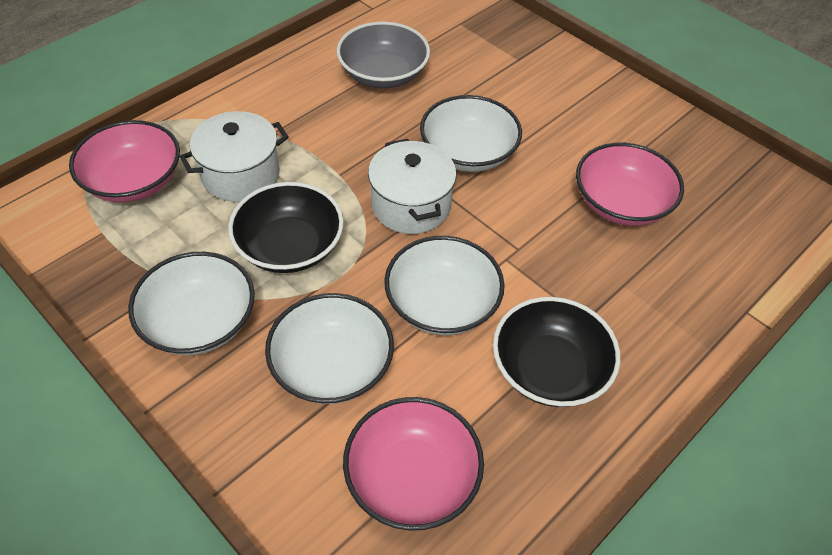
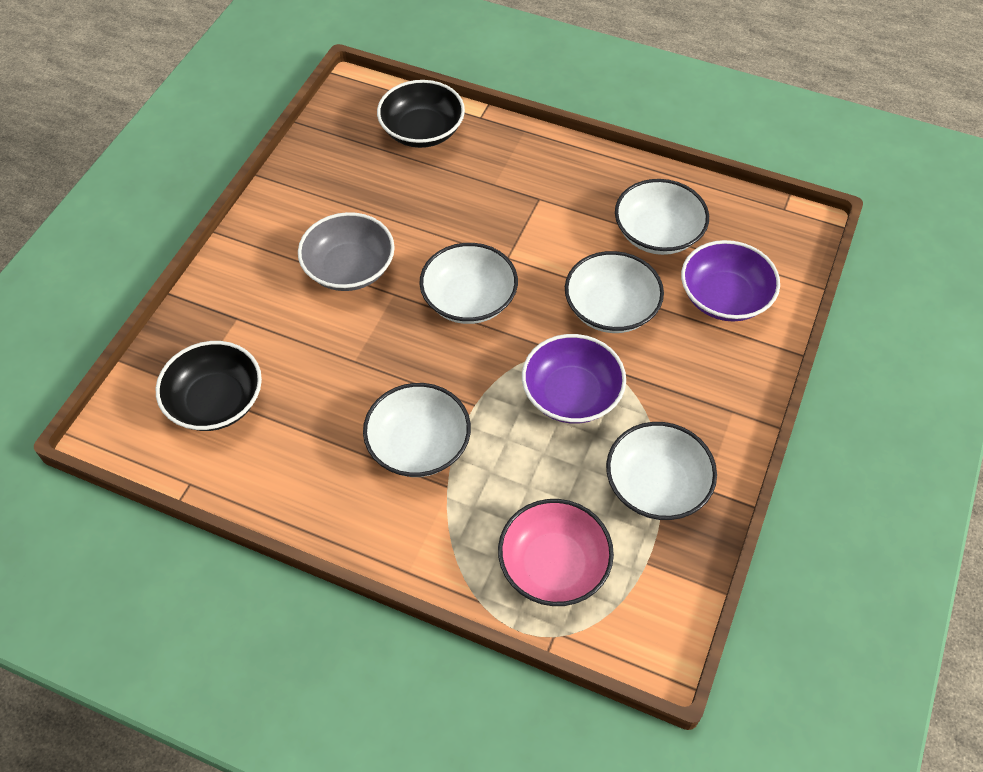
pink bowl: 3 -> 1
purple bowl: 0 -> 2
white bowl: 4 -> 5
white pot: 2 -> 0

